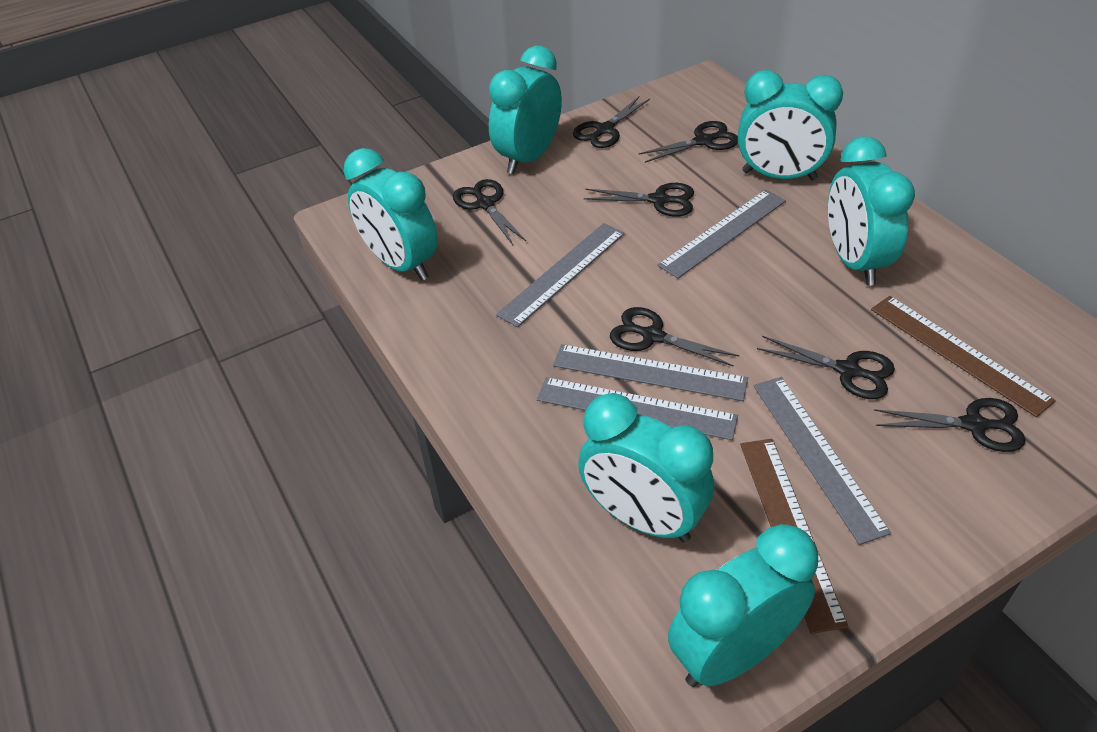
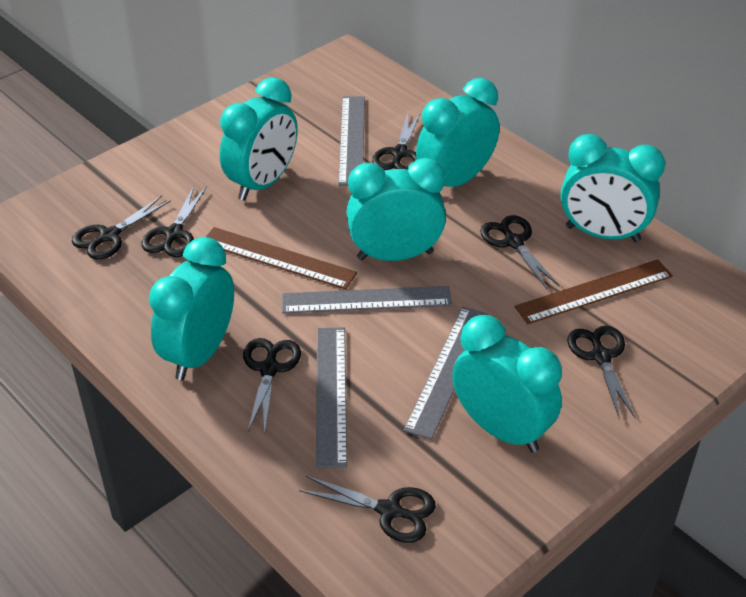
grey ruler: 5 -> 4

